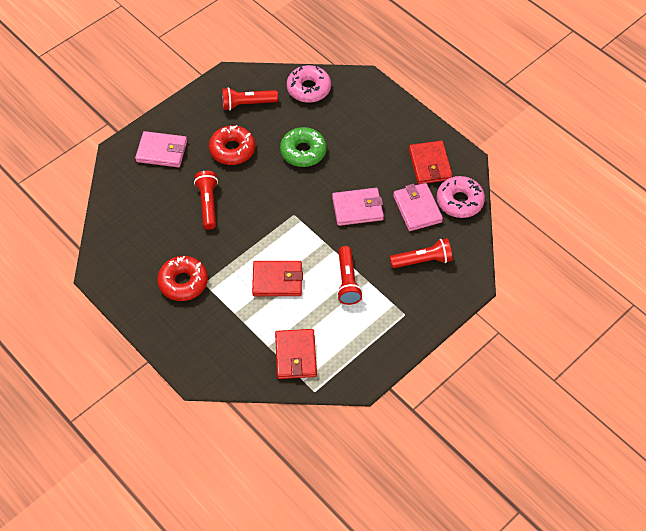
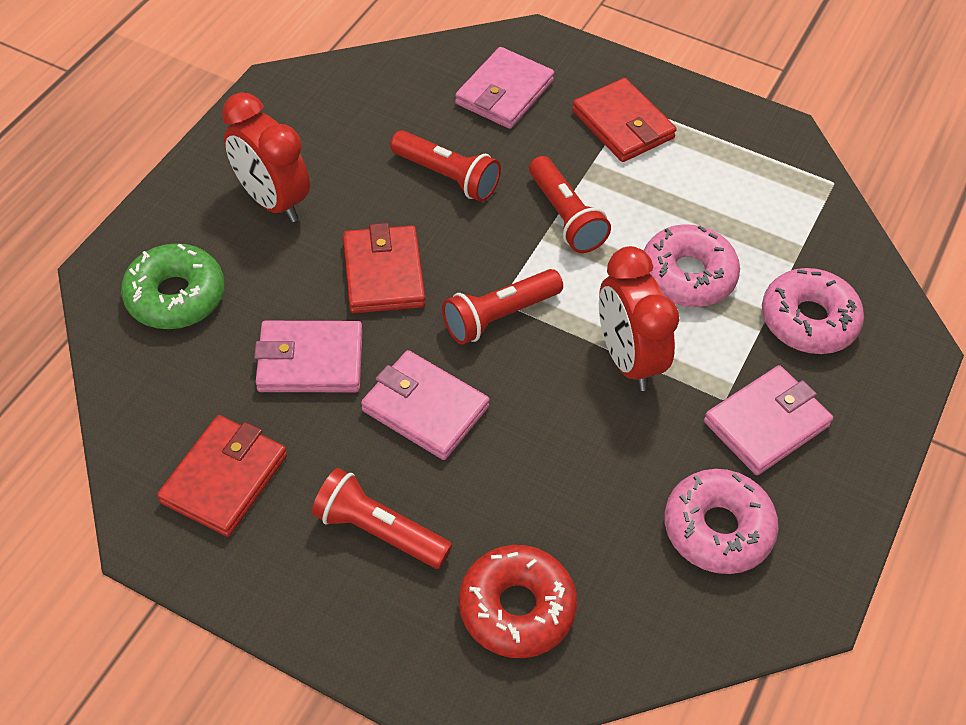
pink donut: 2 -> 3
pink wallet: 3 -> 4
red clock: 0 -> 2
red donut: 2 -> 1

